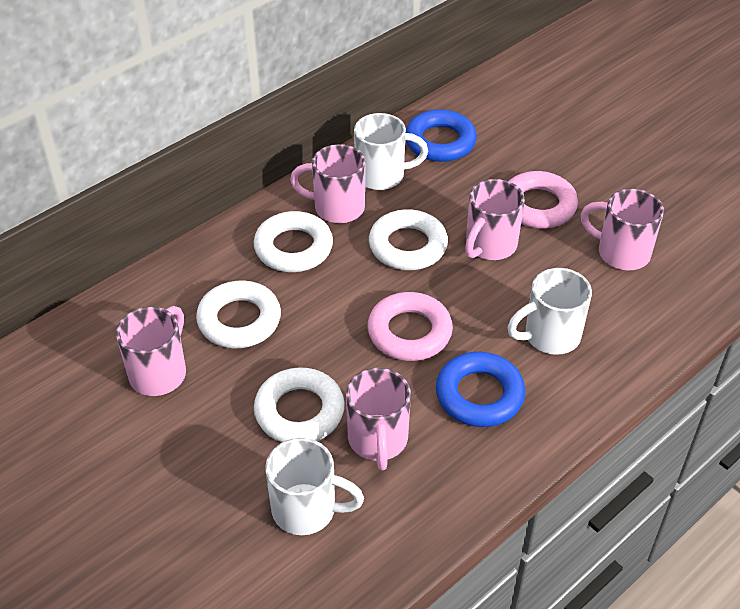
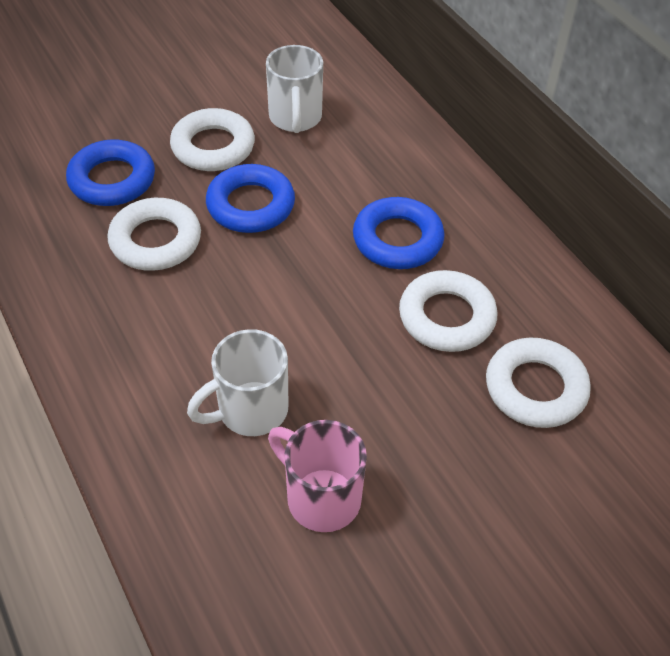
blue ring: 2 -> 3
pink mug: 5 -> 1
pink ring: 2 -> 0
white mug: 3 -> 2

